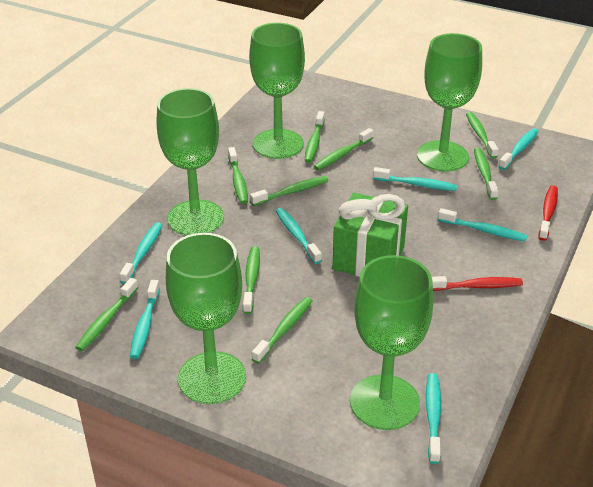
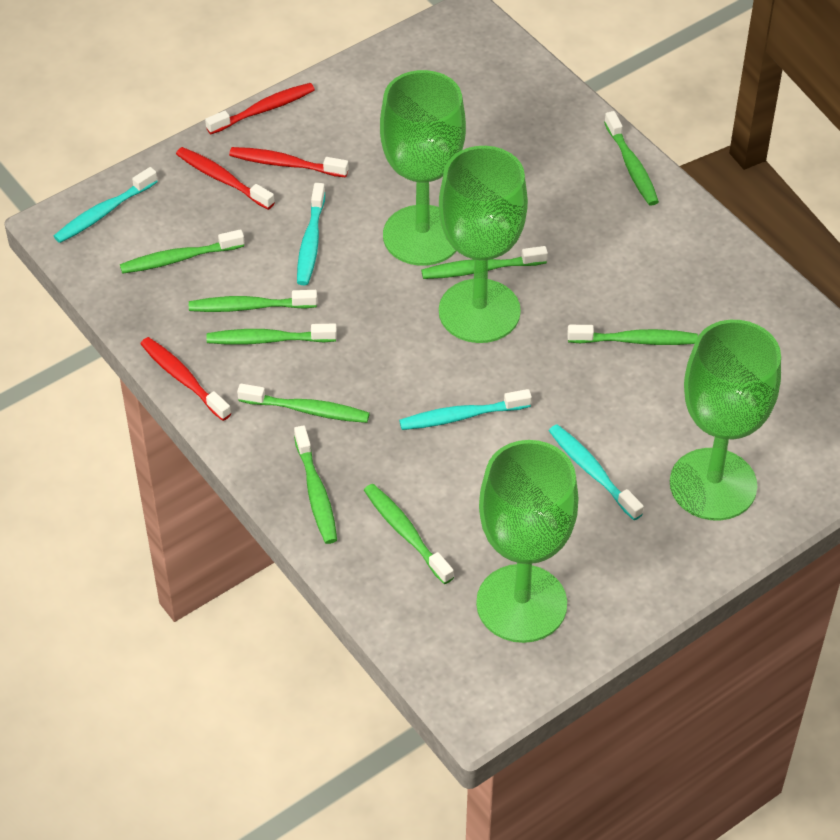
green gift: 1 -> 0
green goblet: 5 -> 4
red toothbrush: 2 -> 4
turquoise toothbrush: 7 -> 4

